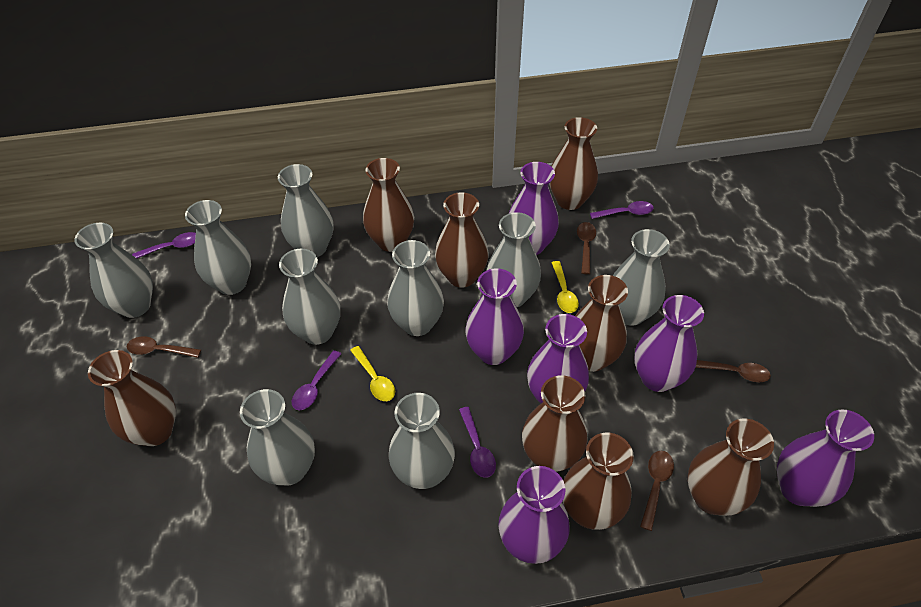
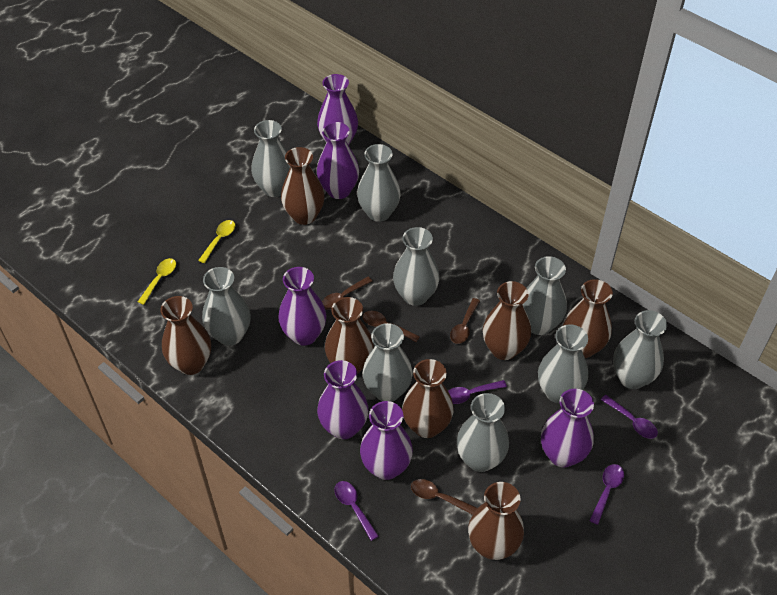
brown vase: 8 -> 7

